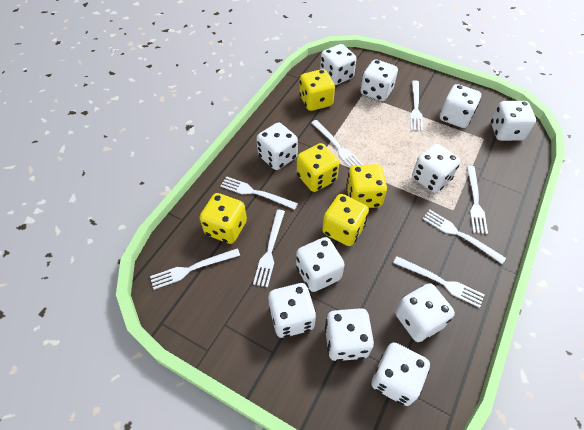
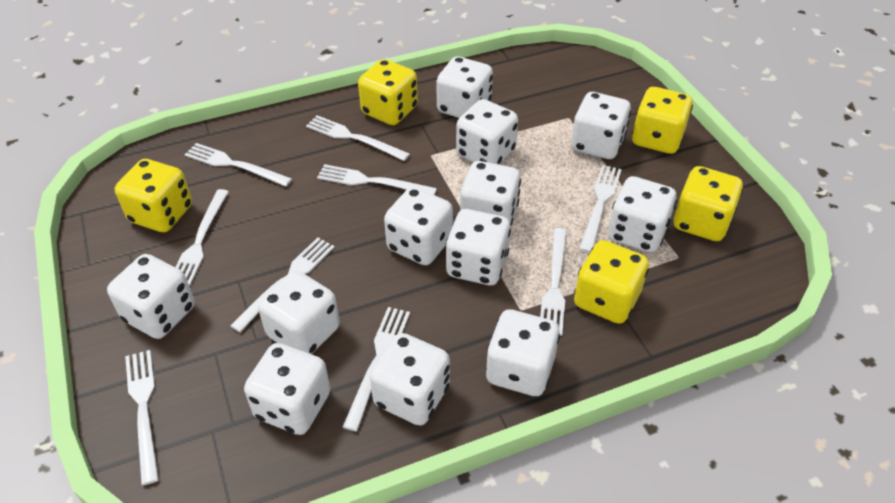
white dice: 11 -> 12
white fork: 8 -> 9

